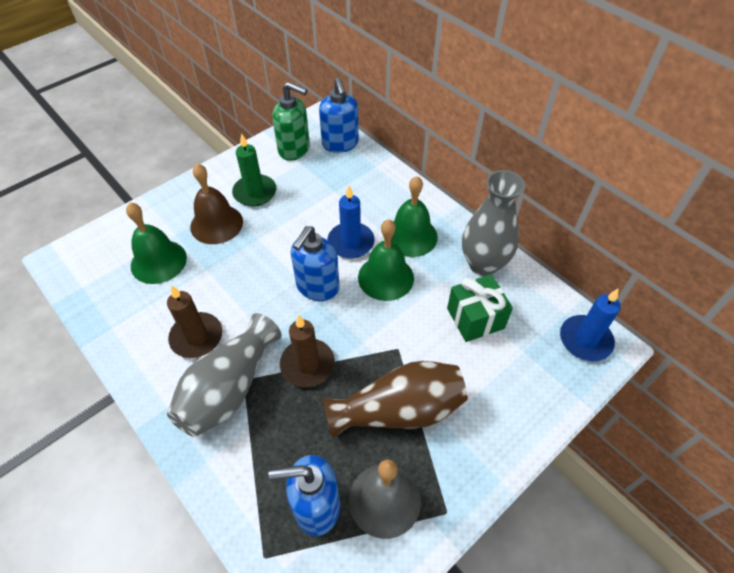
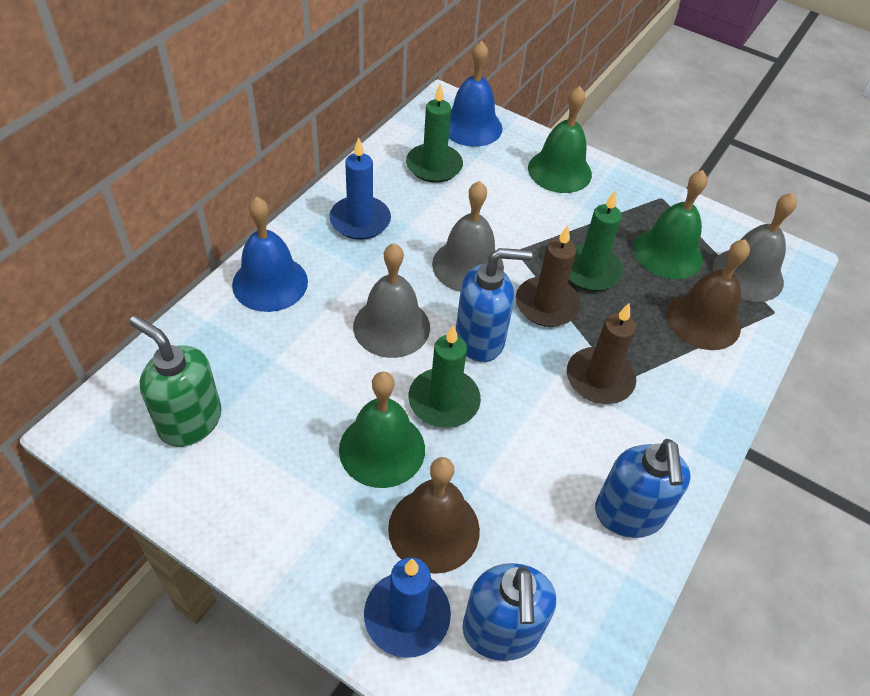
blue bell: 0 -> 2
brown bell: 1 -> 2
brown vase: 1 -> 0
green candle: 1 -> 3
green gift: 1 -> 0
grey bell: 1 -> 3
grey vase: 2 -> 0

